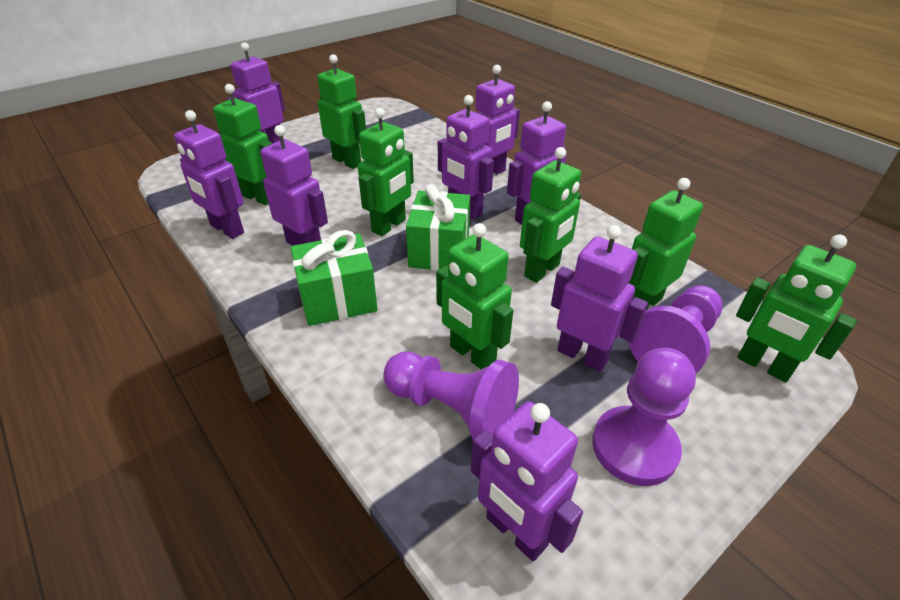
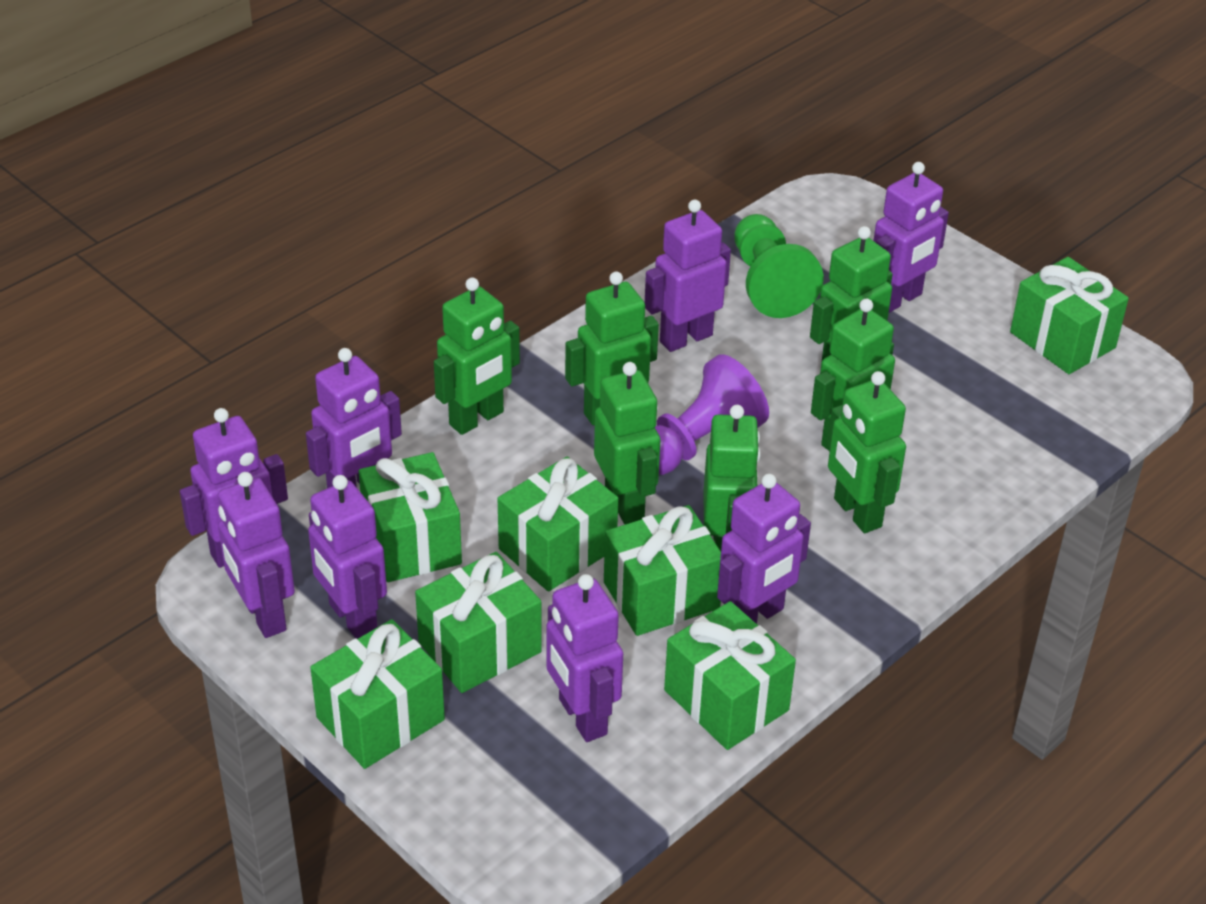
green gift: 2 -> 7
green pawn: 0 -> 1
purple pawn: 3 -> 1

